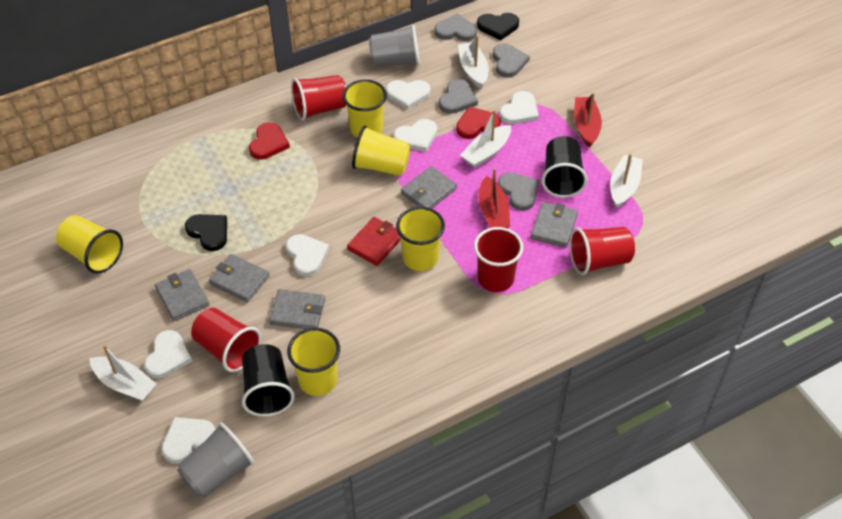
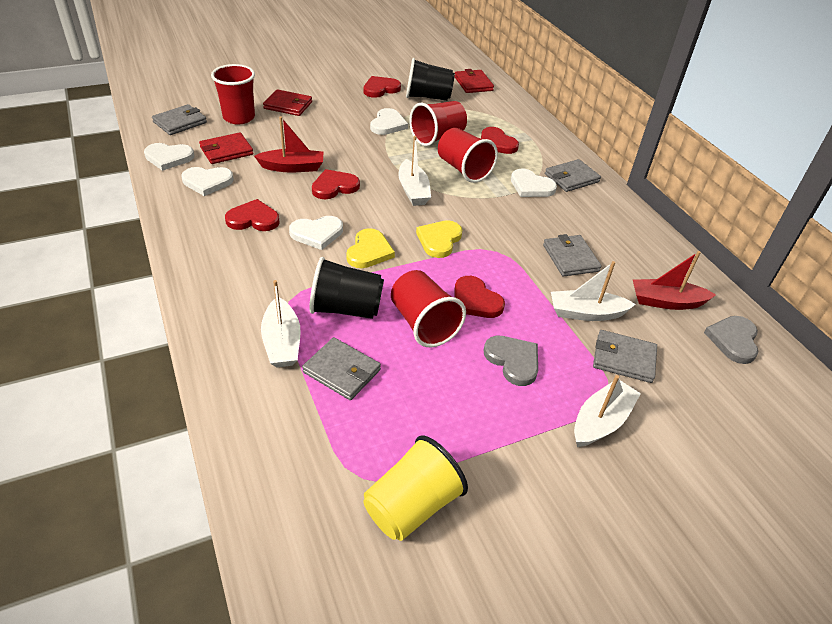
black heart: 2 -> 0
grey cup: 2 -> 0
grey heart: 4 -> 2
red heart: 2 -> 5
red wallet: 1 -> 3
white heart: 6 -> 5
yellow cup: 5 -> 1
yellow heart: 0 -> 2

